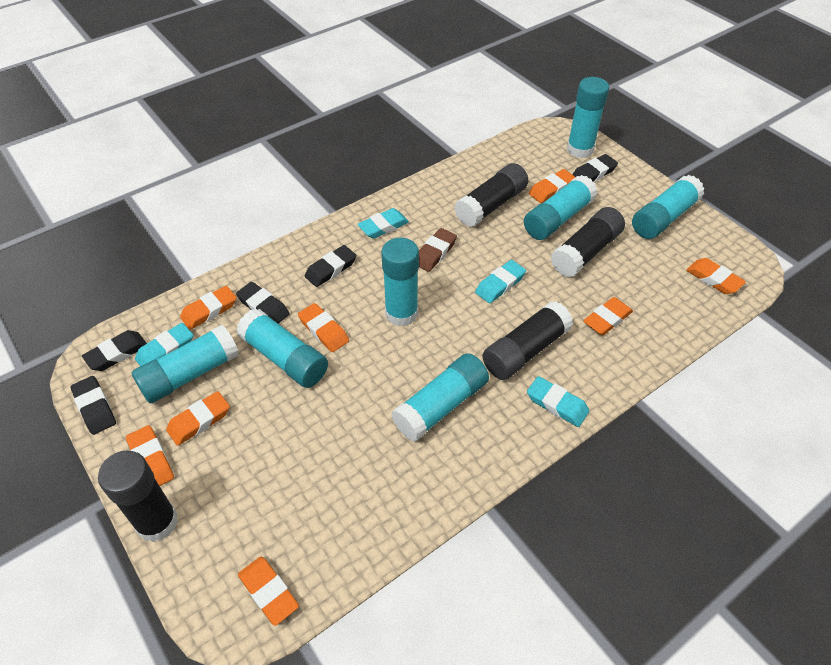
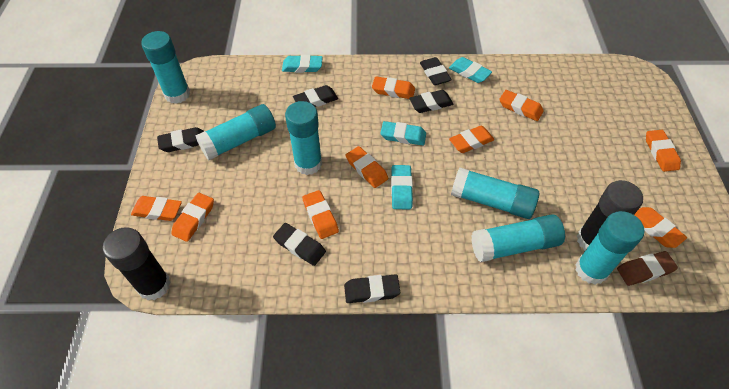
black eraser: 5 -> 6
black glue stick: 4 -> 2
orange eraser: 8 -> 9
turquoise glue stick: 7 -> 6

